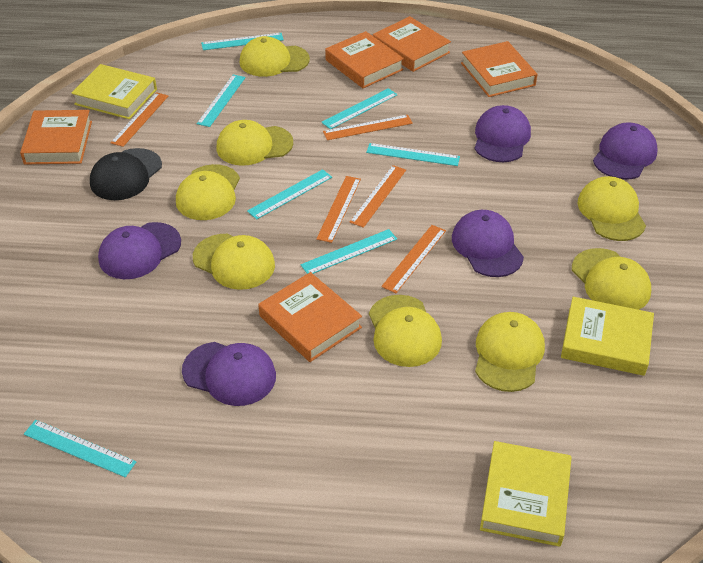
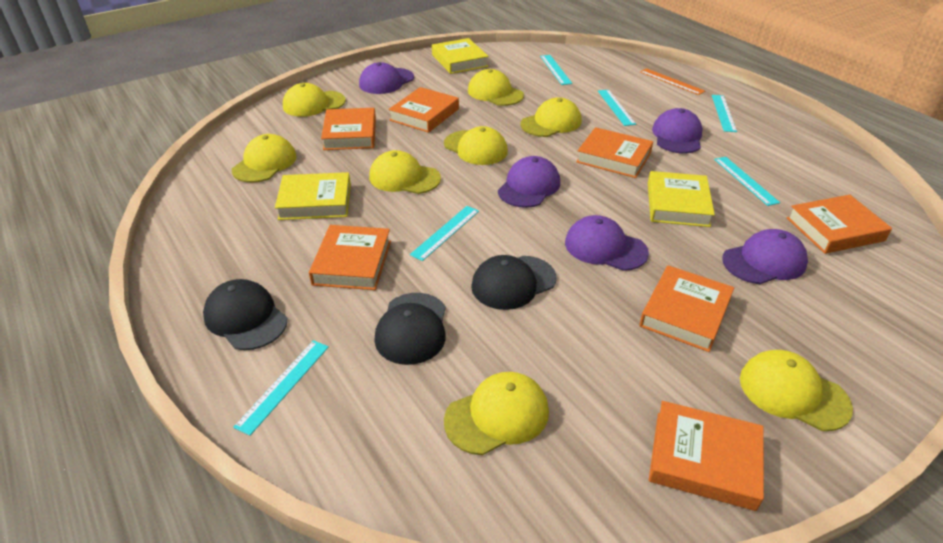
black cap: 1 -> 3
orange book: 5 -> 7
orange ruler: 5 -> 1
turquoise ruler: 7 -> 6

